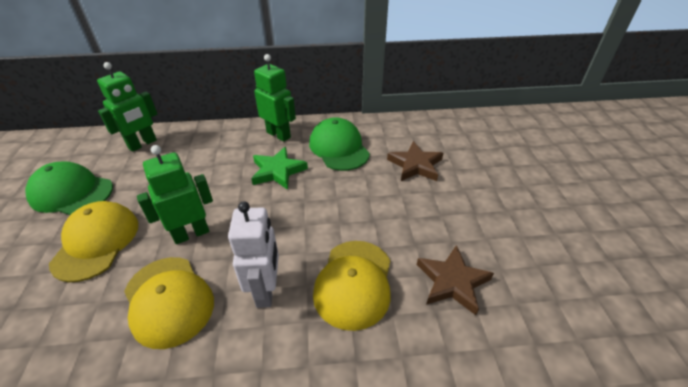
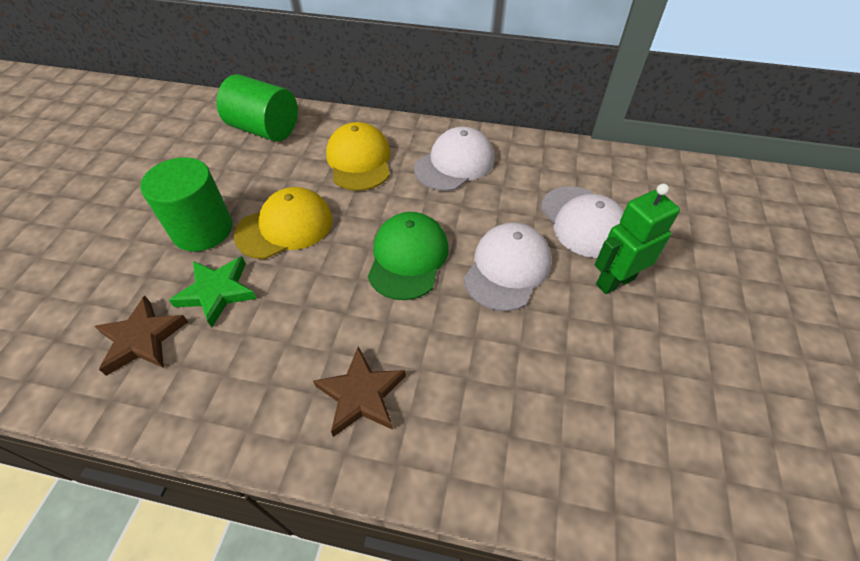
green cap: 2 -> 1
green cylinder: 0 -> 2
green robot: 3 -> 1
white cap: 0 -> 3
white robot: 1 -> 0
yellow cap: 3 -> 2

